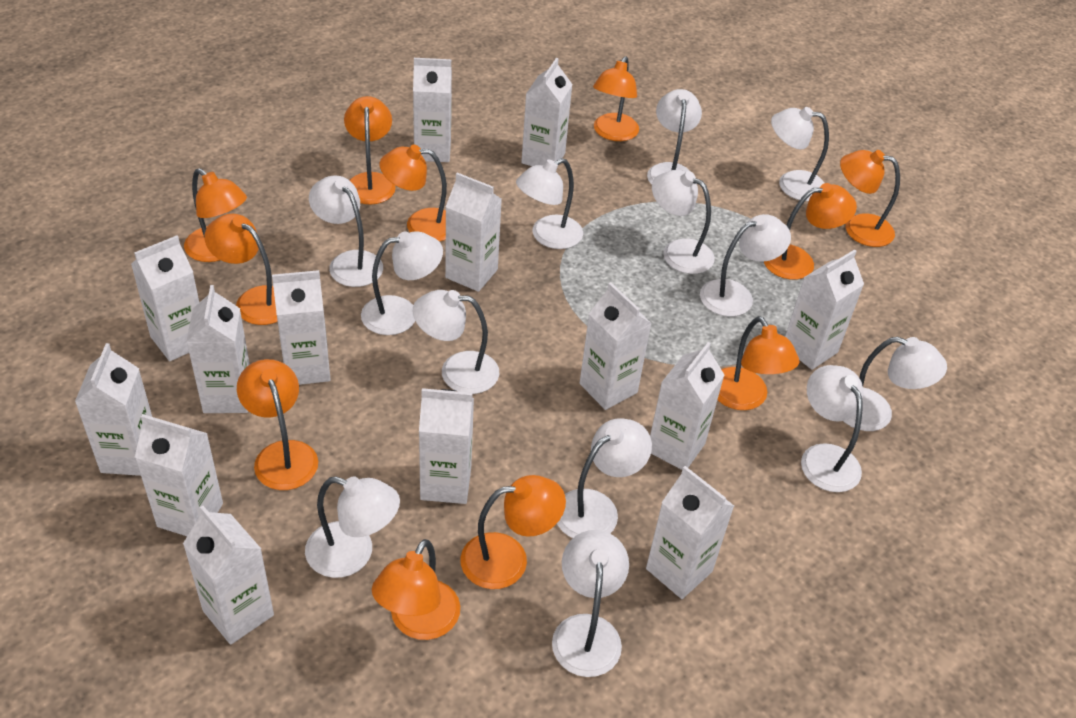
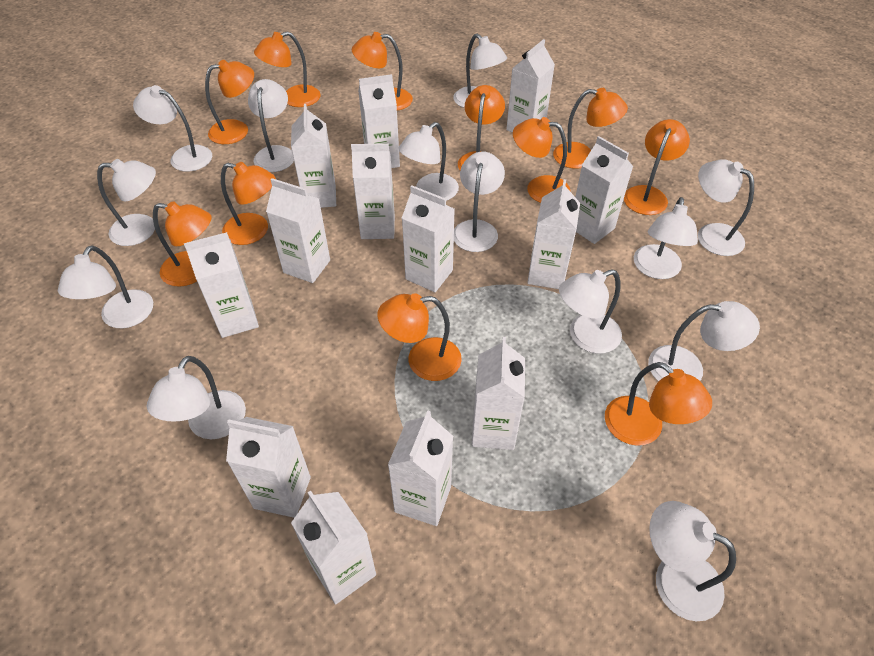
white carton: 14 -> 13

